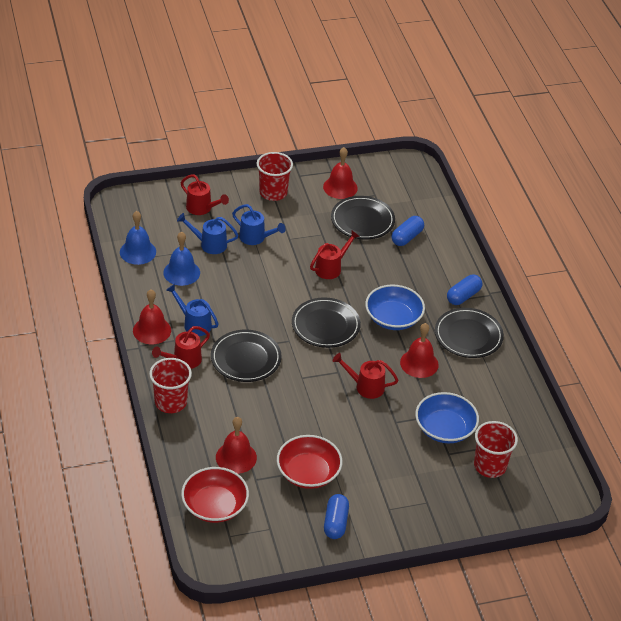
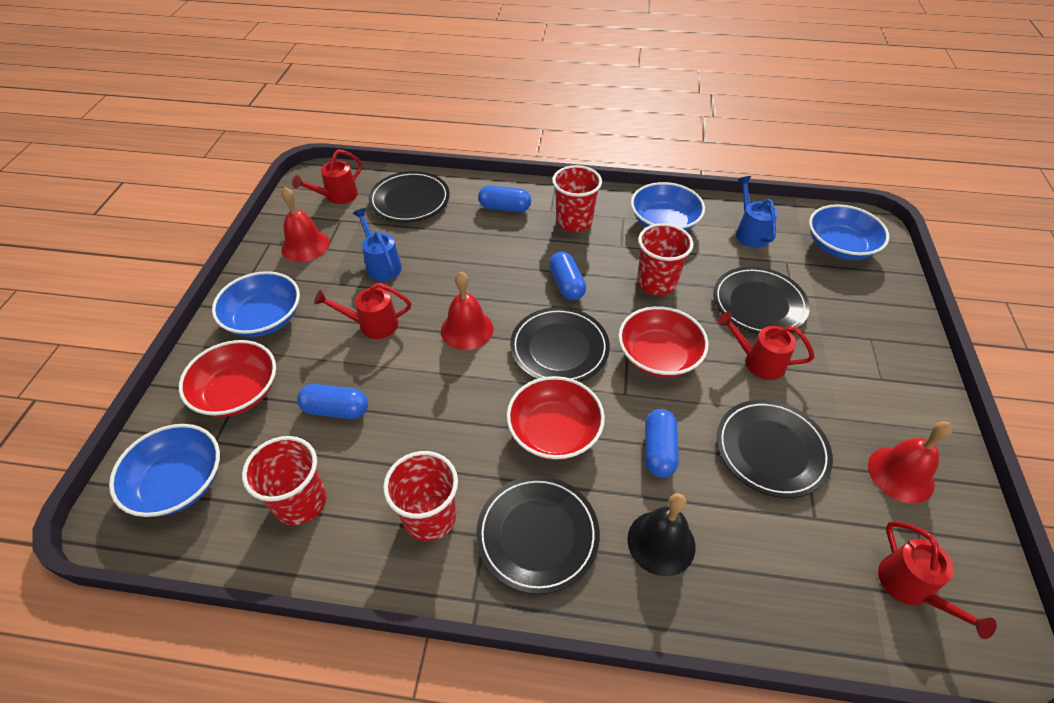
black bell: 0 -> 1
black plate: 4 -> 5
blue bell: 2 -> 0
blue bowl: 2 -> 4
blue capsule: 3 -> 4
blue watering can: 3 -> 2
red bell: 4 -> 3
red bowl: 2 -> 3
red cup: 3 -> 4

